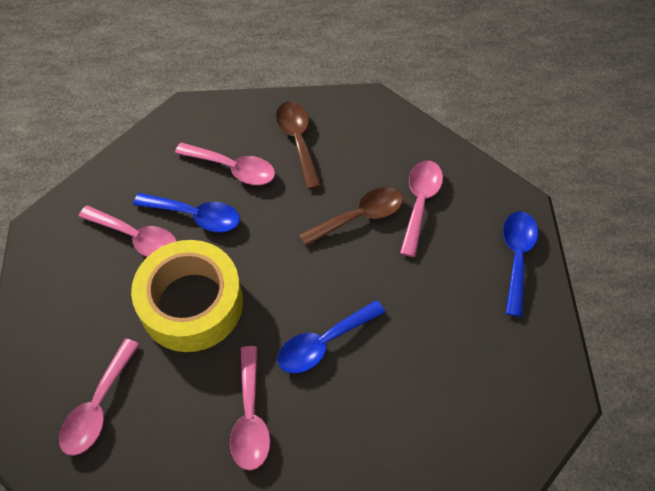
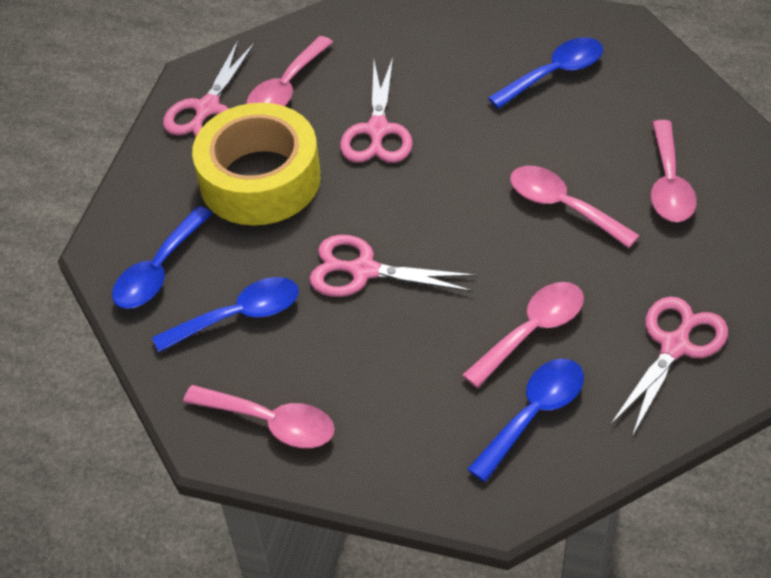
blue spoon: 3 -> 4
brown spoon: 2 -> 0
pink scissors: 0 -> 4

